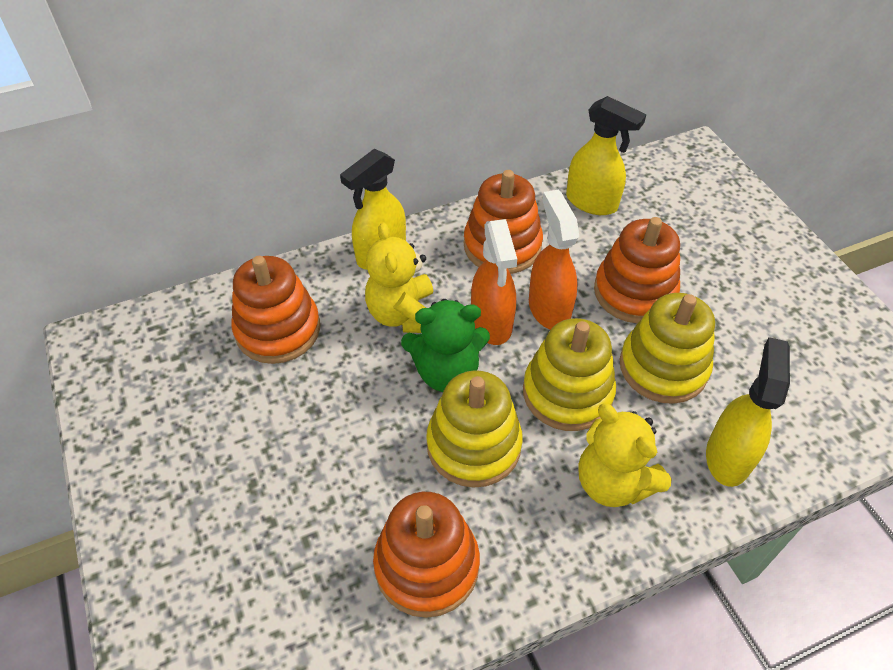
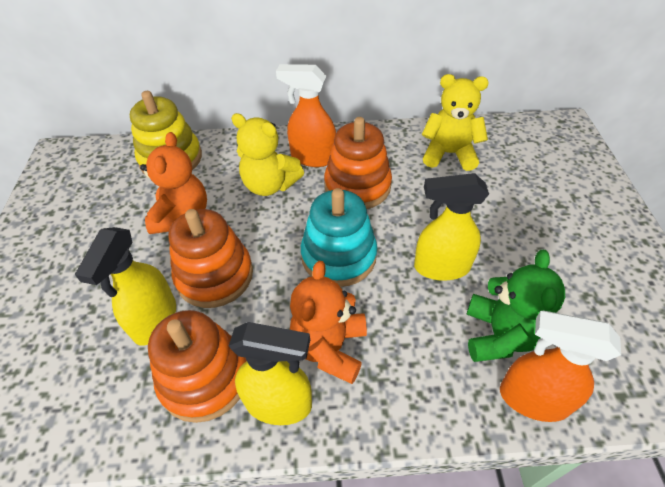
orange stacking toy: 4 -> 3
orange teddy bear: 0 -> 2
turquoise stacking toy: 0 -> 1
yellow stacking toy: 3 -> 1

